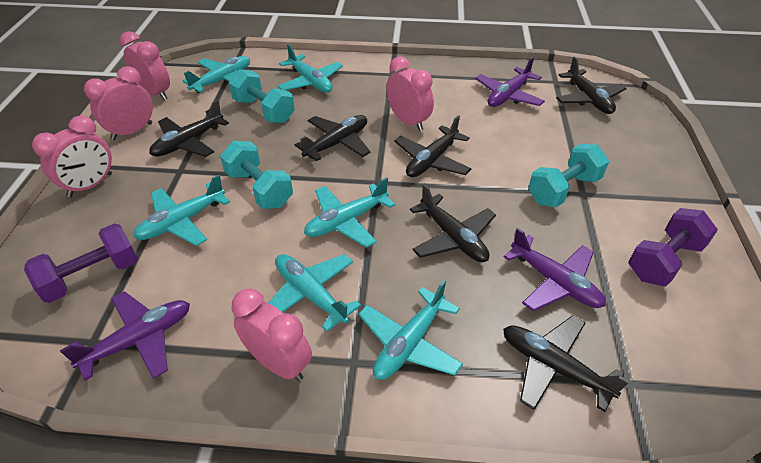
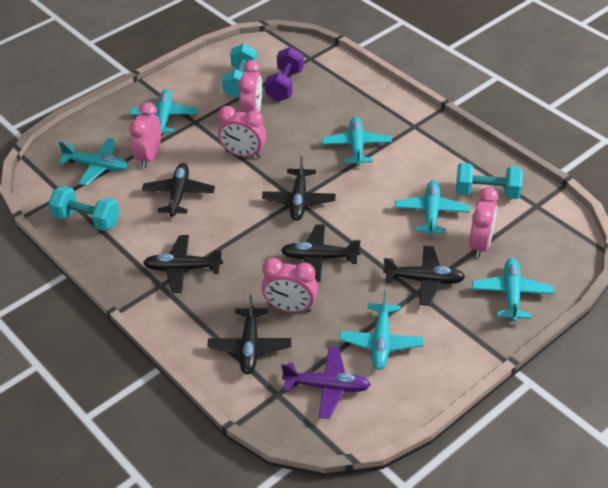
purple dumbbell: 2 -> 1
purple plane: 3 -> 1

